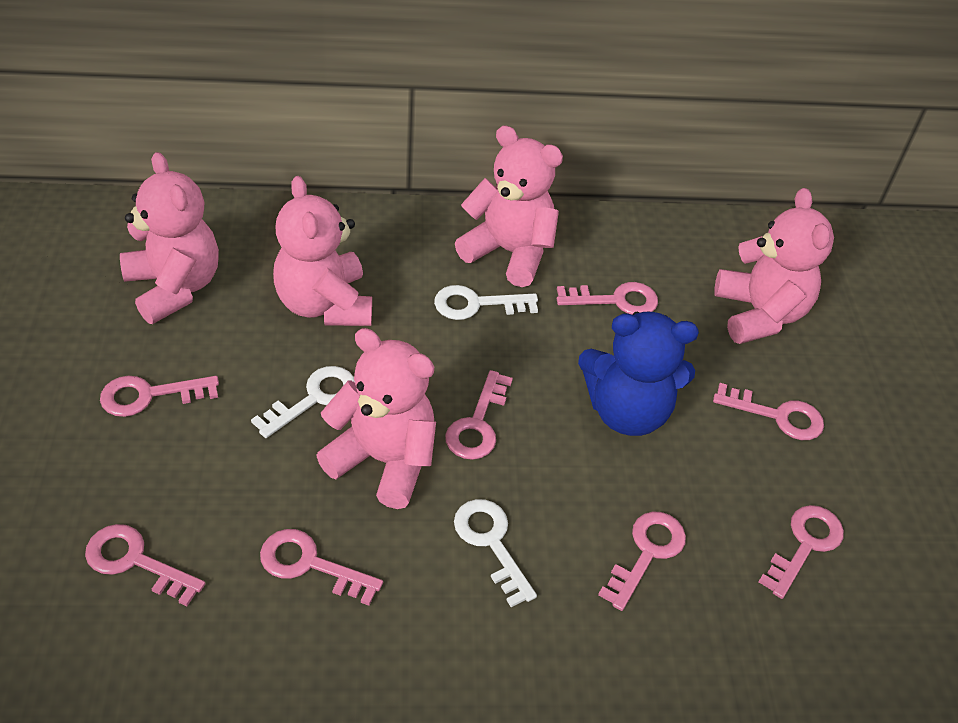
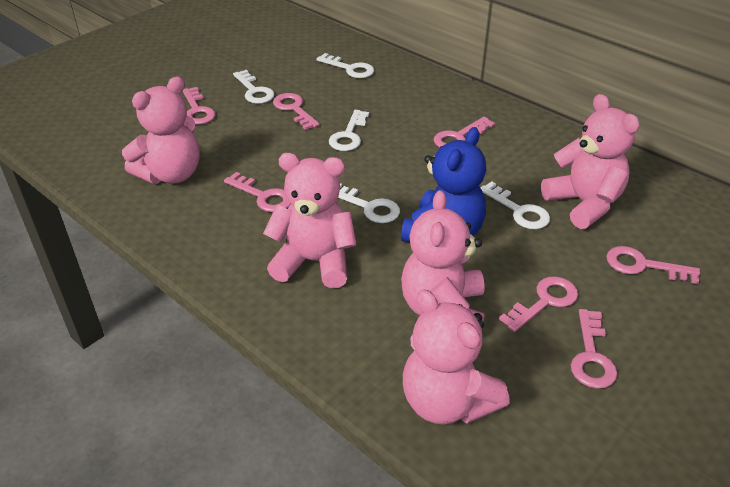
pink key: 8 -> 7
white key: 3 -> 5

